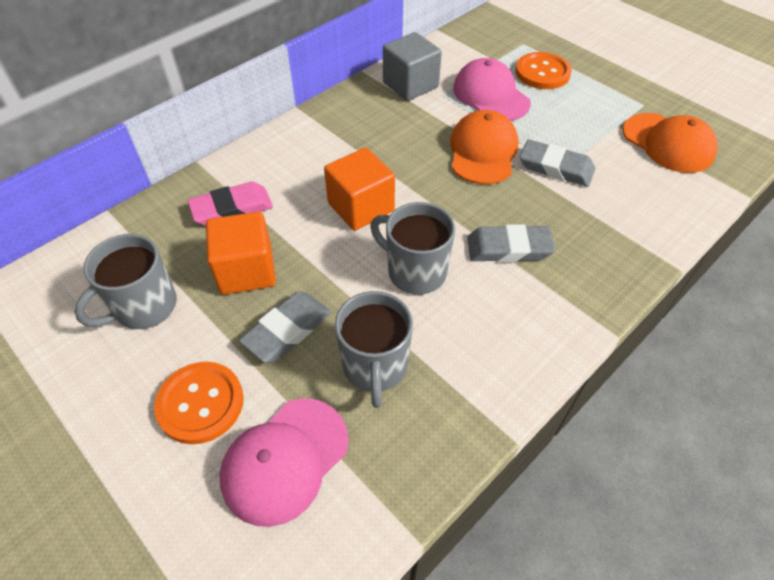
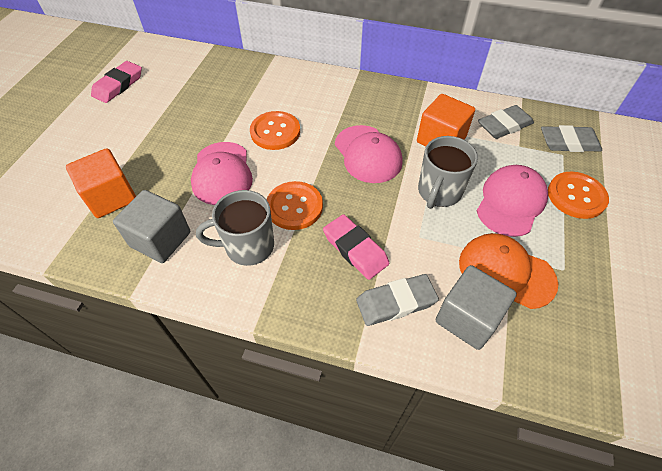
grey cube: 1 -> 2
grey mug: 3 -> 2
orange button: 2 -> 3
orange cap: 2 -> 1
pink cap: 2 -> 3
pink eraser: 1 -> 2

